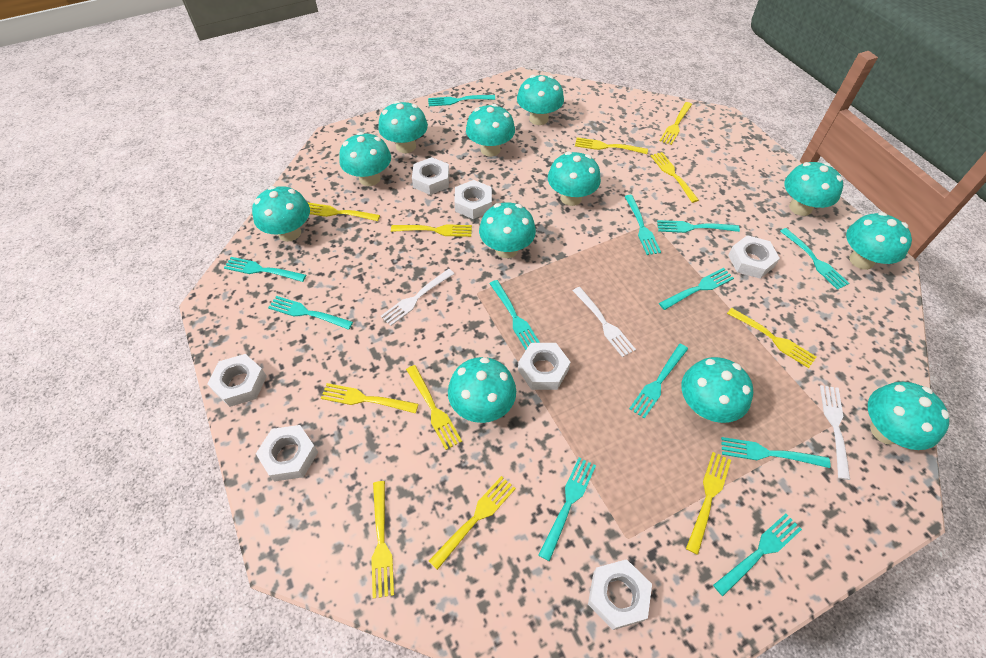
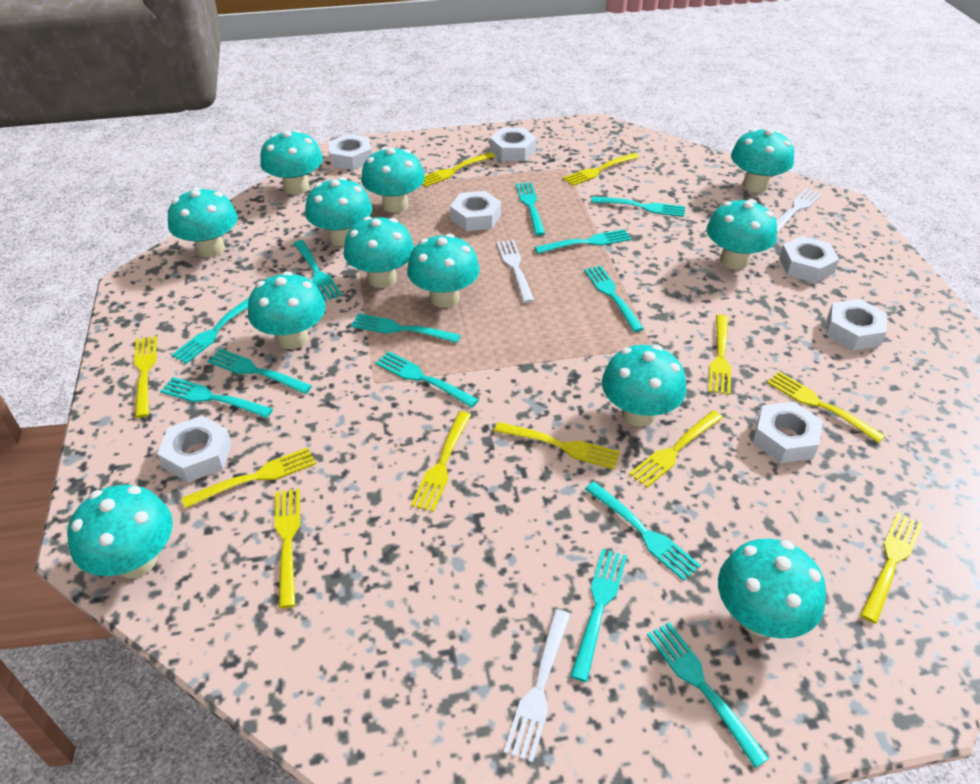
turquoise fork: 12 -> 13

